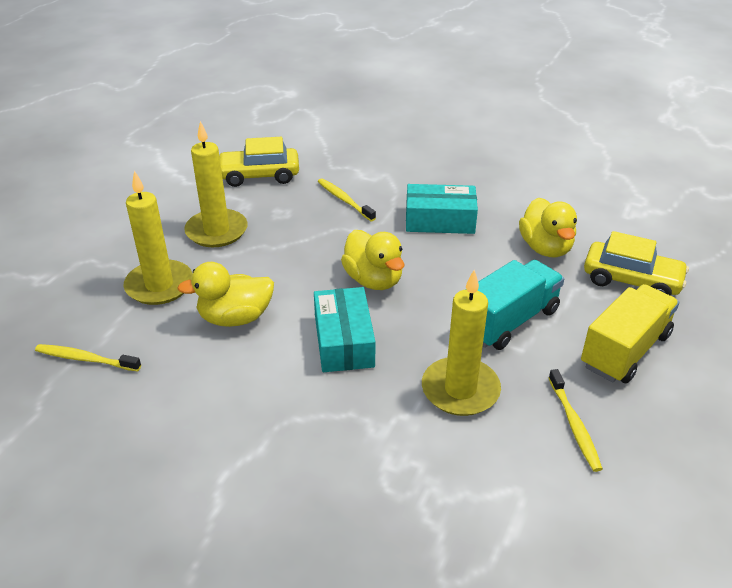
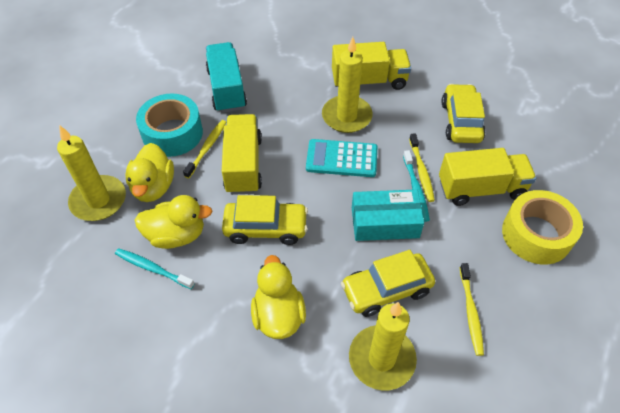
turquoise box: 2 -> 1
turquoise calculator: 0 -> 1
turquoise tape: 0 -> 1
turquoise toothbrush: 0 -> 2
yellow car: 2 -> 3
yellow tape: 0 -> 1
yellow truck: 1 -> 3

